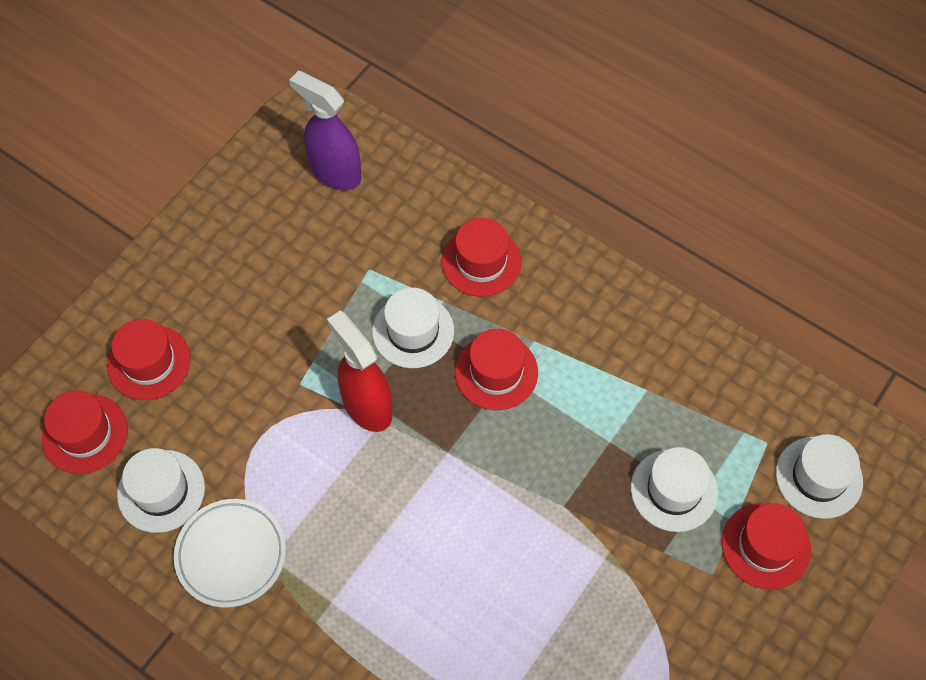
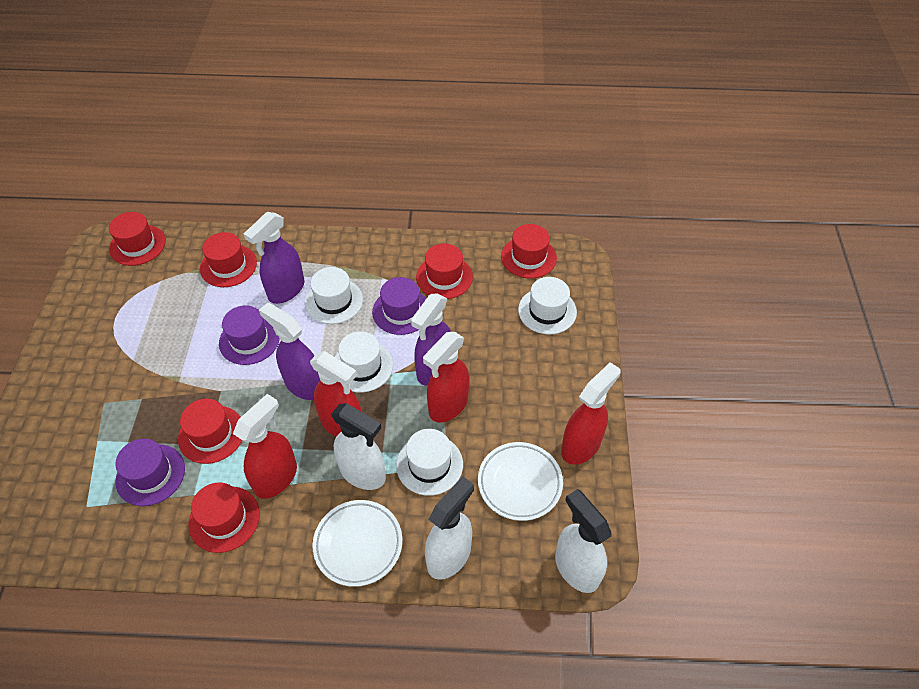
purple hat: 0 -> 3
purple spray bottle: 1 -> 3
red hat: 5 -> 6
red spray bottle: 1 -> 4
white plate: 1 -> 2
white spray bottle: 0 -> 3

